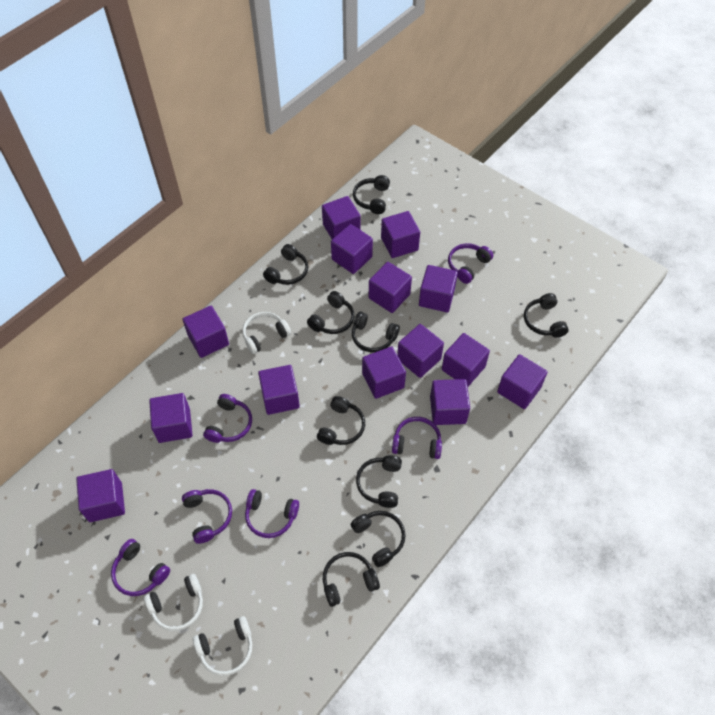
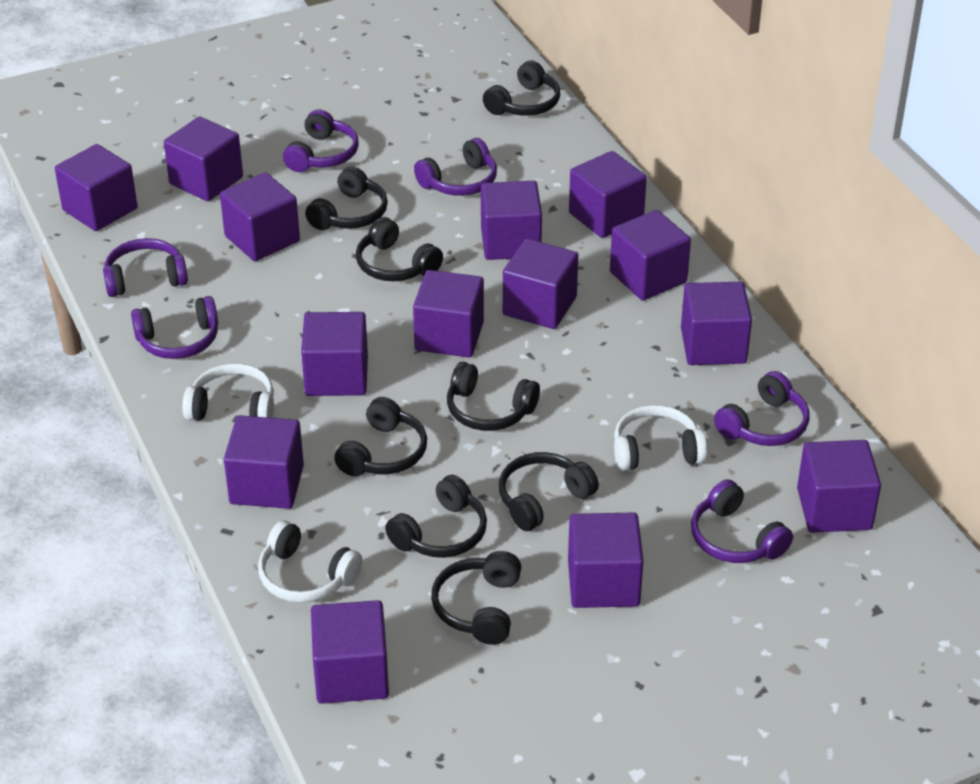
black headphones: 9 -> 8

